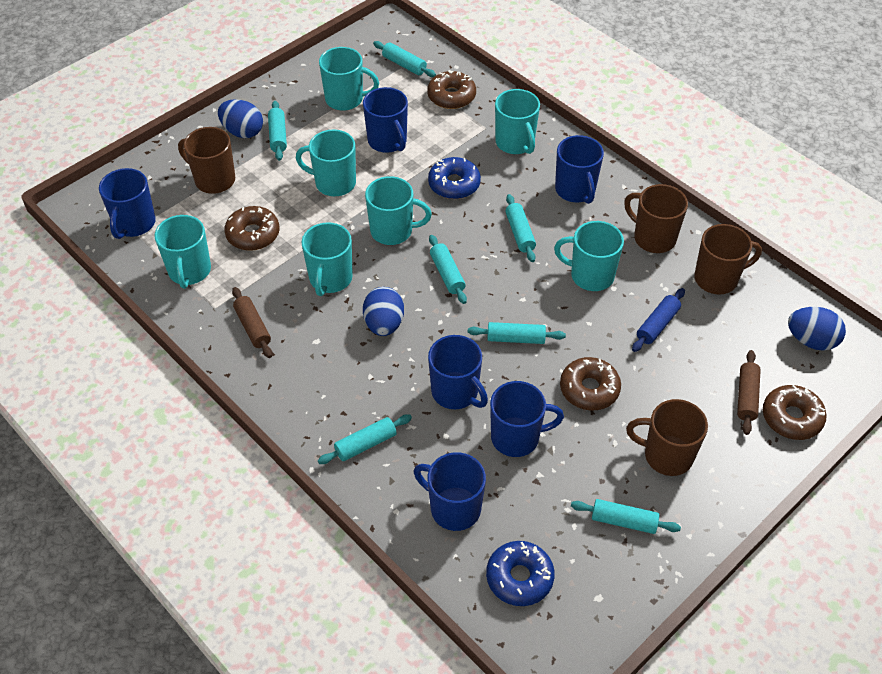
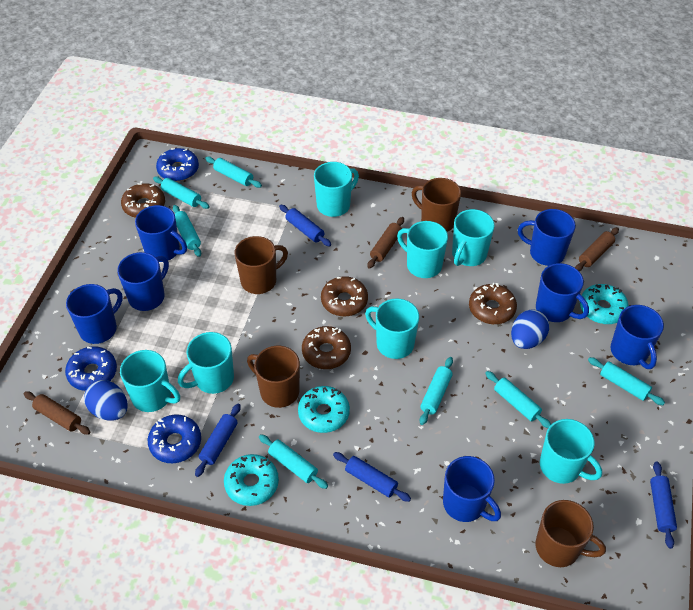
blue donut: 2 -> 3
blue egg: 3 -> 2
blue mug: 6 -> 7
blue rolling pin: 1 -> 4
brown rolling pin: 2 -> 3
turquoise donut: 0 -> 3

